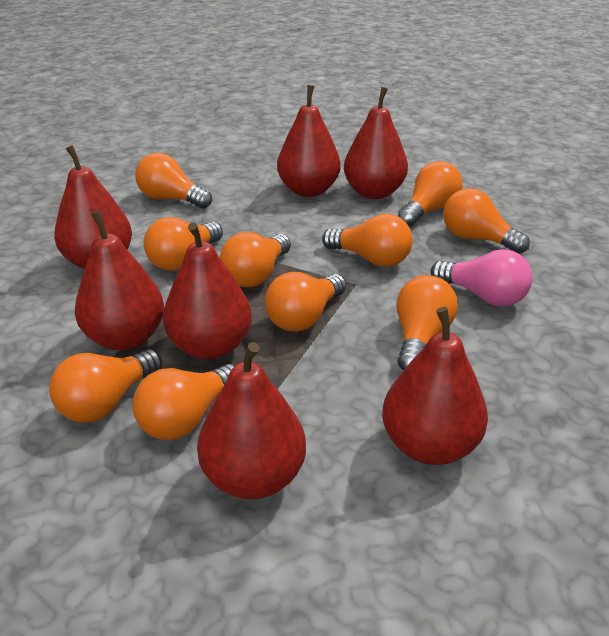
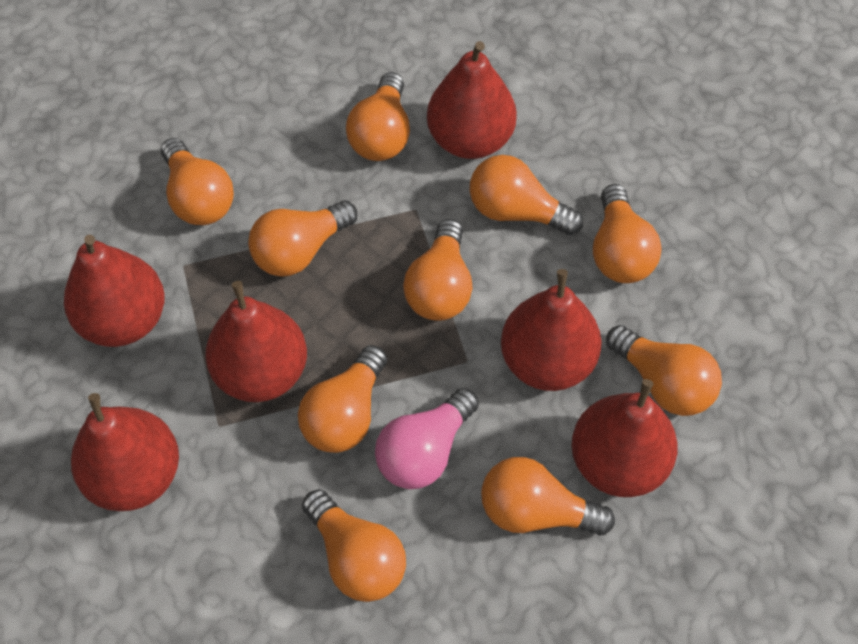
red pear: 7 -> 6

